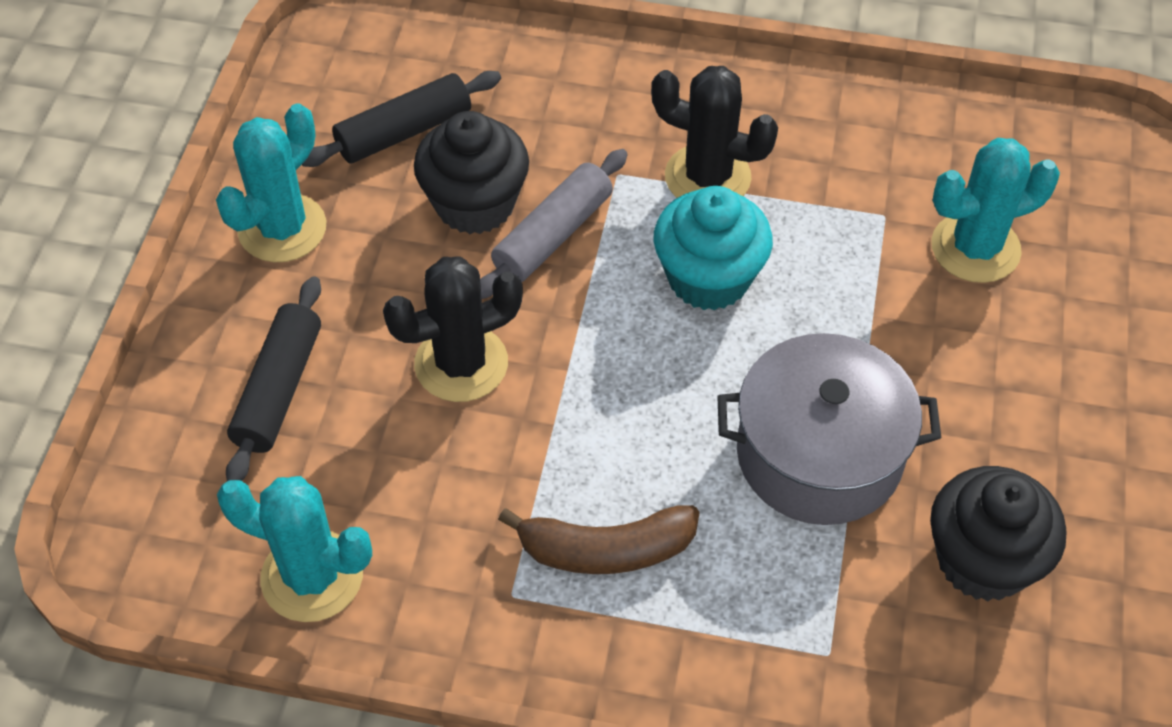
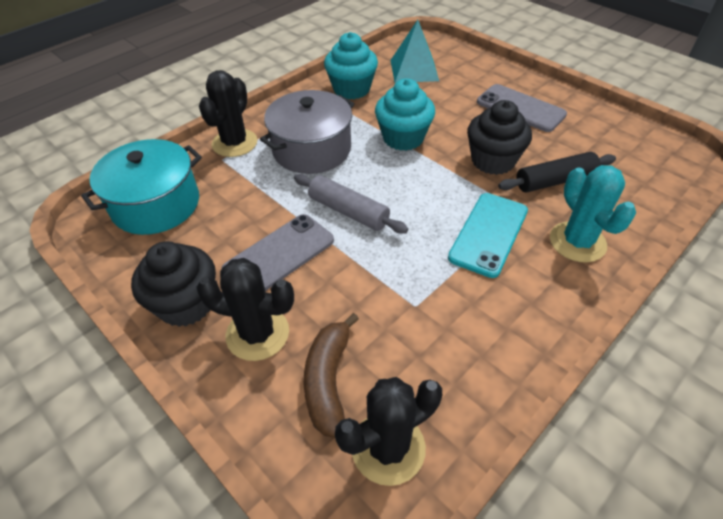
black cactus: 2 -> 3
black rolling pin: 2 -> 1
grey phone: 0 -> 2
turquoise cactus: 3 -> 1
turquoise cupcake: 1 -> 2
turquoise phone: 0 -> 1
turquoise pot: 0 -> 1
turquoise pyramid: 0 -> 1

